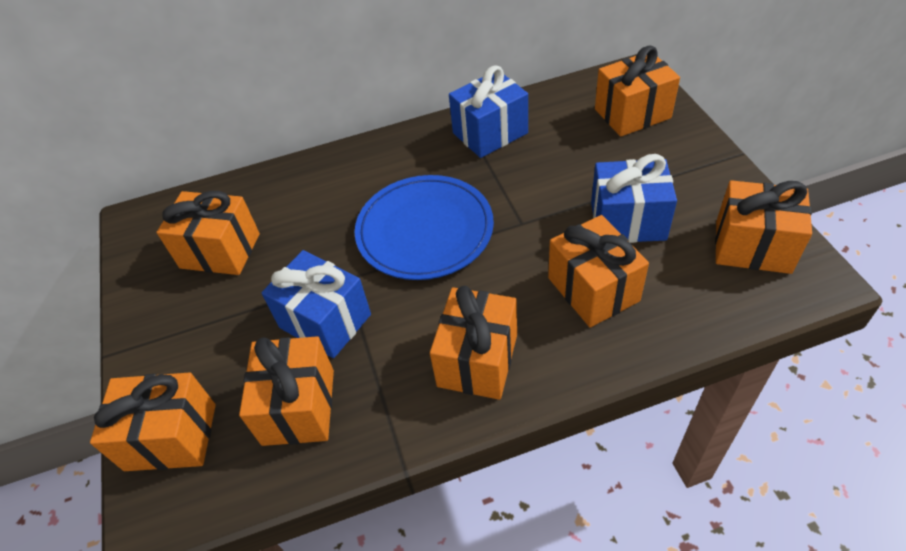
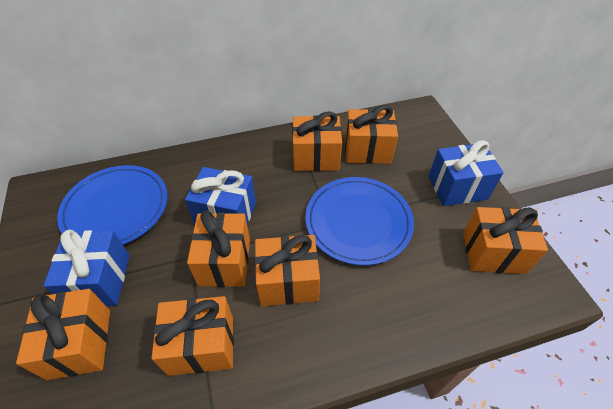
blue plate: 1 -> 2

